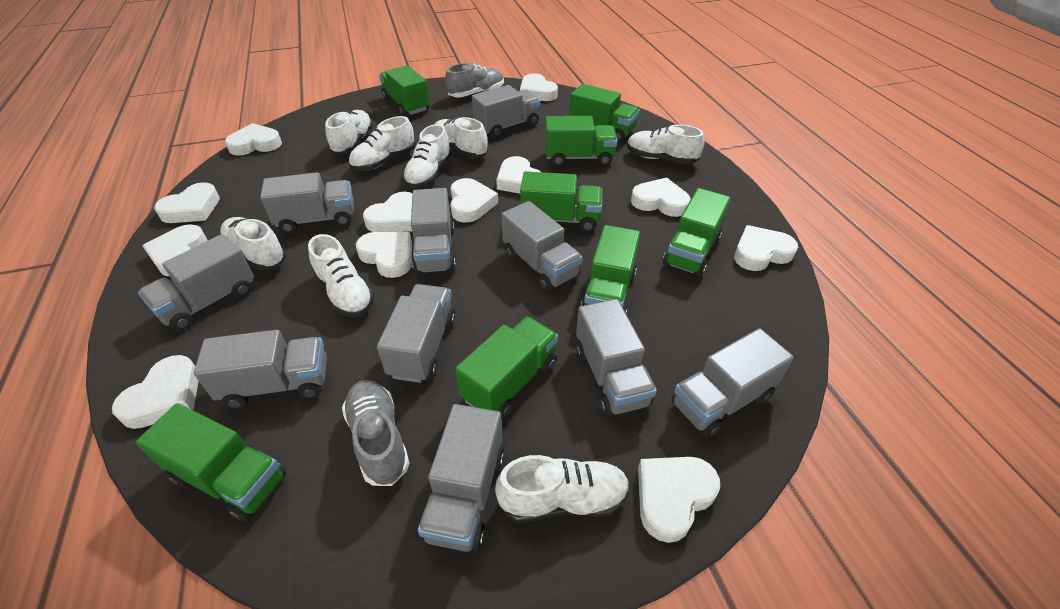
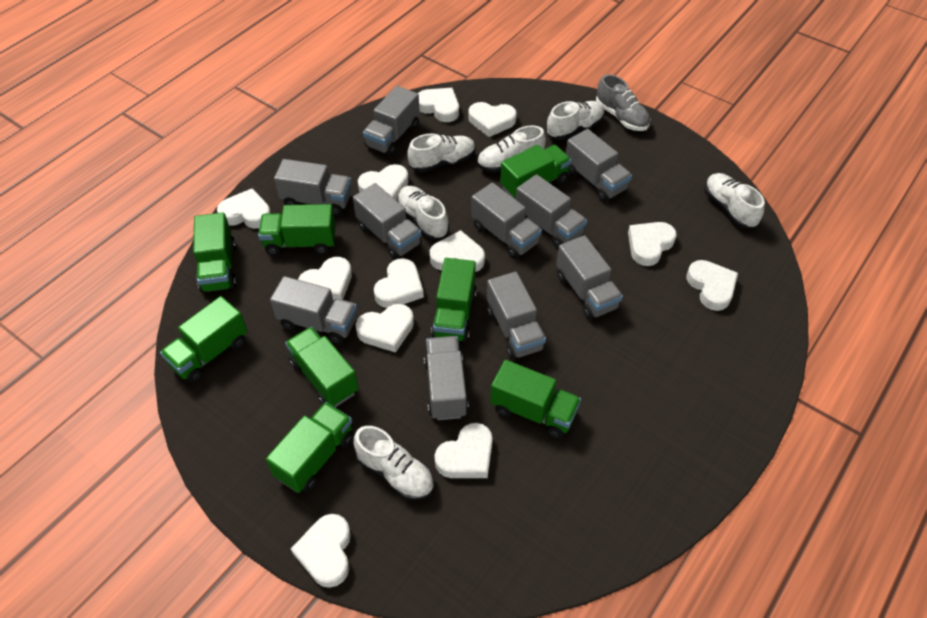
grey shoe: 2 -> 1
white shoe: 8 -> 6

